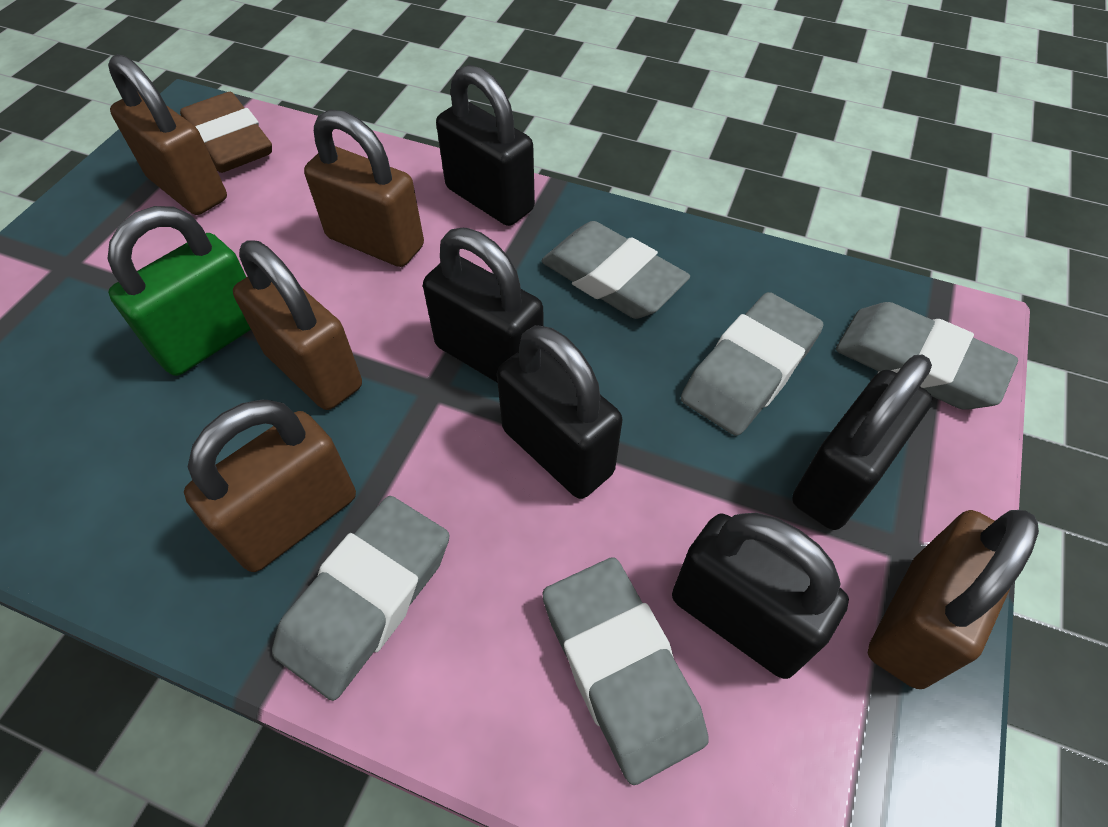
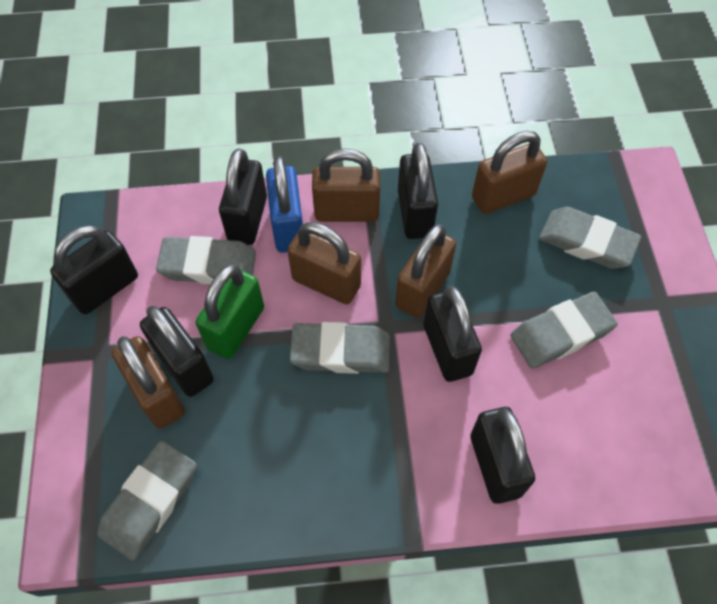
black padlock: 5 -> 6
blue padlock: 0 -> 1
brown eraser: 1 -> 0

